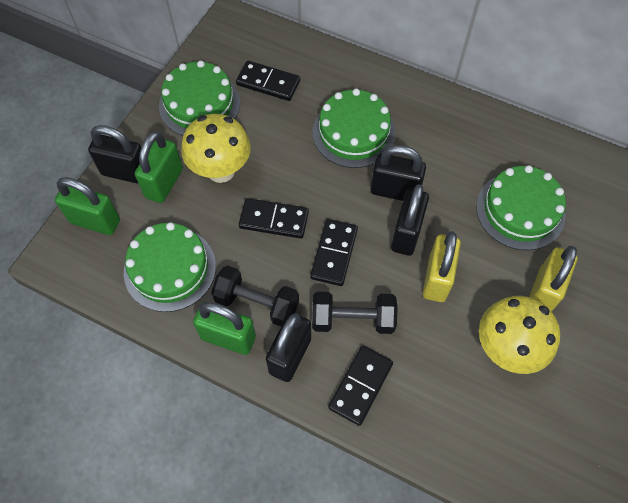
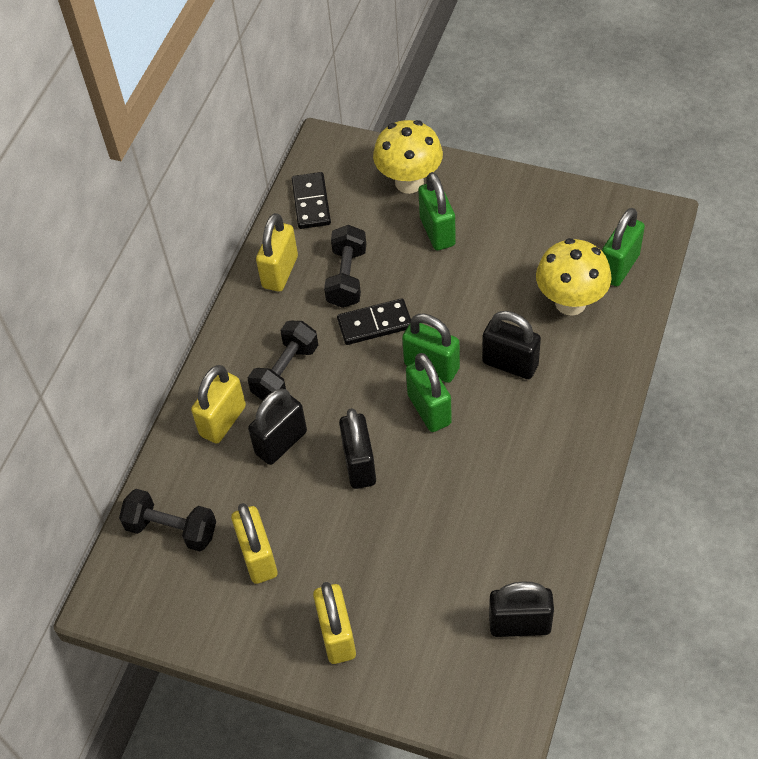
black domino: 4 -> 2
black dumbbell: 2 -> 3
green cake: 4 -> 0
green padlock: 3 -> 4
yellow padlock: 2 -> 4

